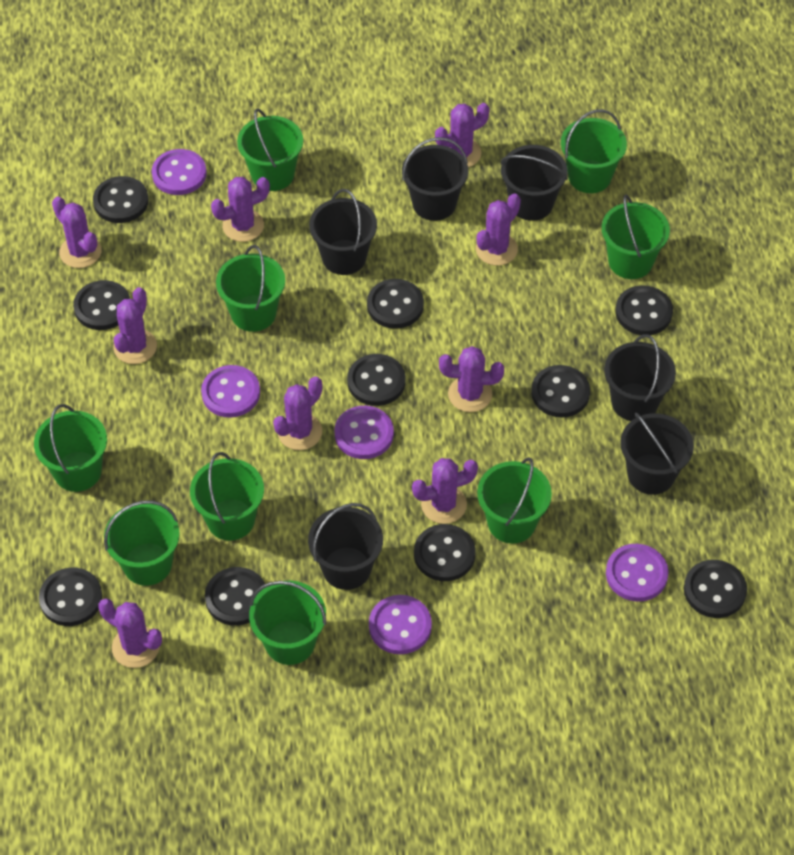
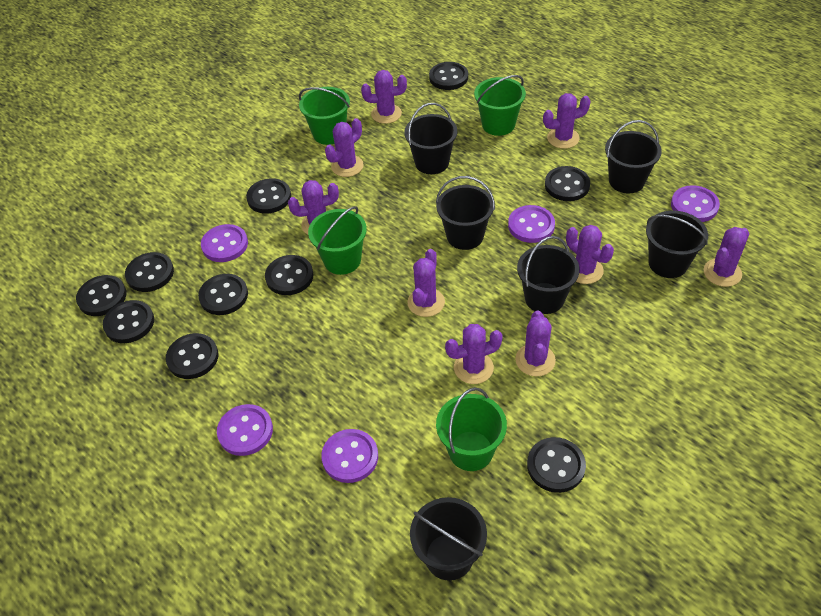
green bucket: 9 -> 4

